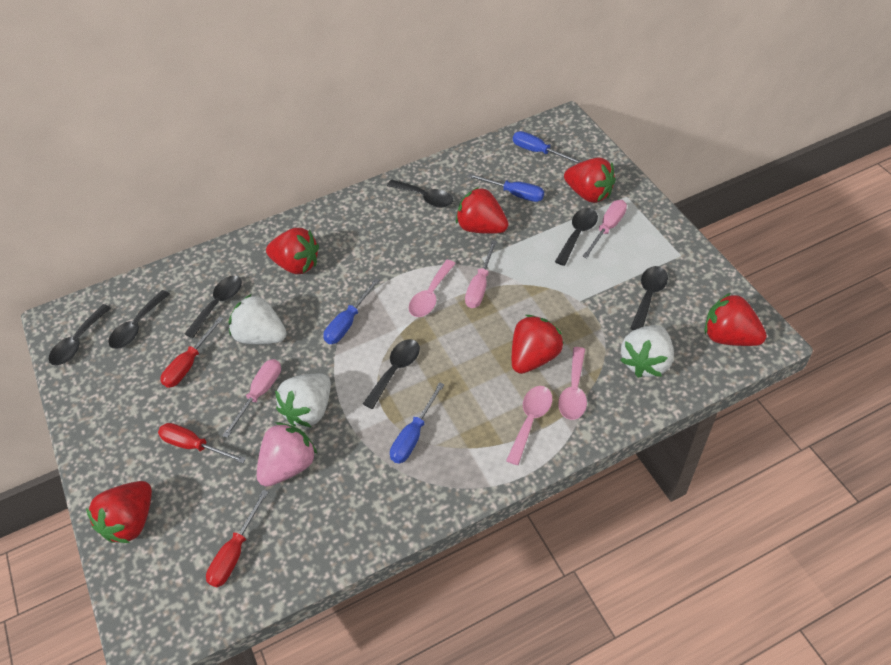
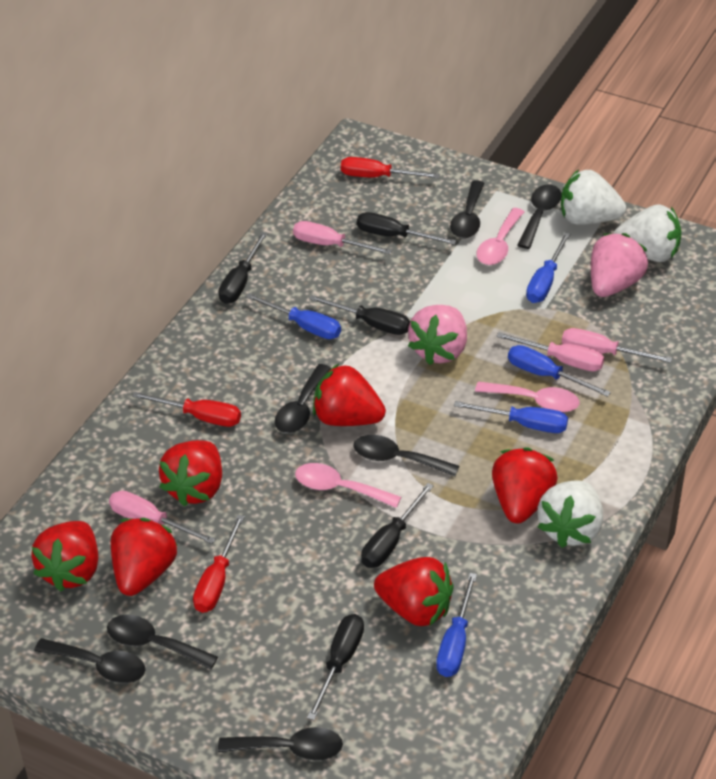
black screwdriver: 0 -> 5
blue screwdriver: 4 -> 5
pink screwdriver: 3 -> 4
pink strawberry: 1 -> 2

